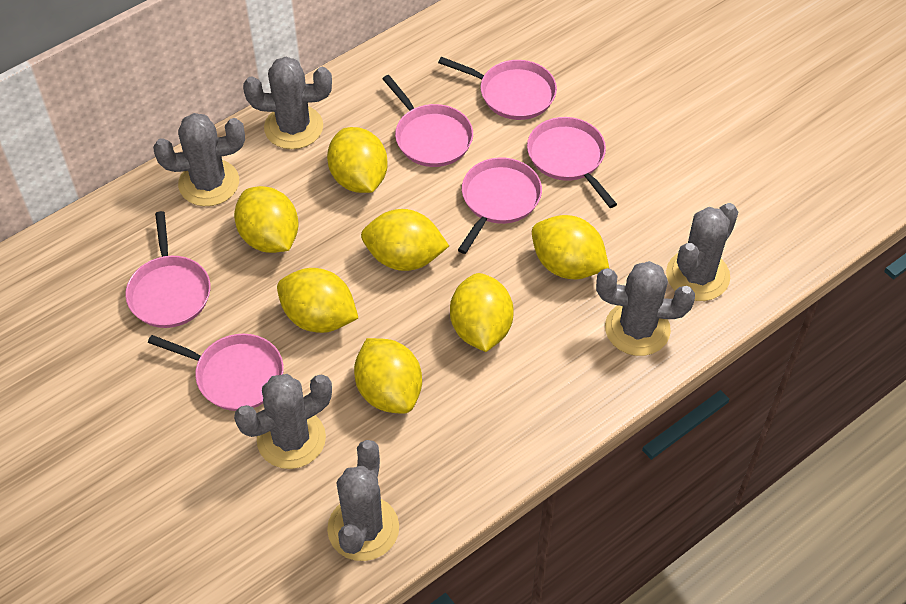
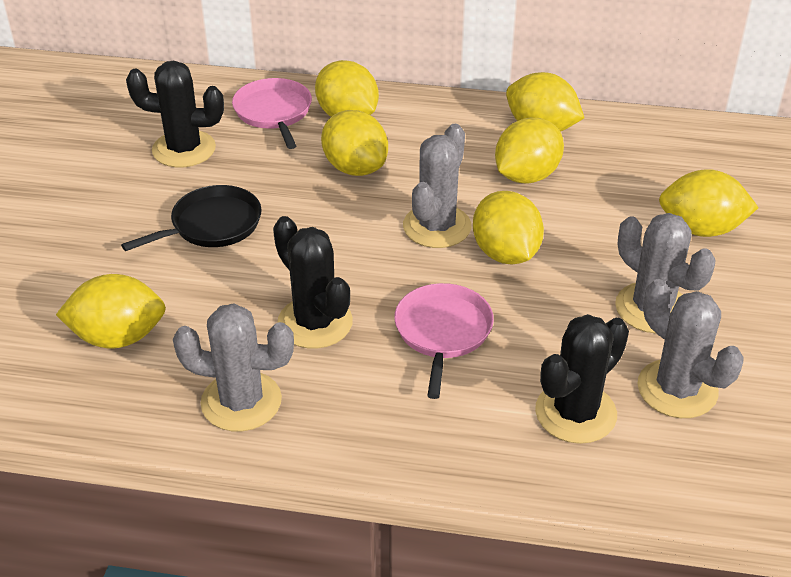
black cactus: 0 -> 3
black pan: 0 -> 1
grey cactus: 6 -> 4
pink pan: 6 -> 2

